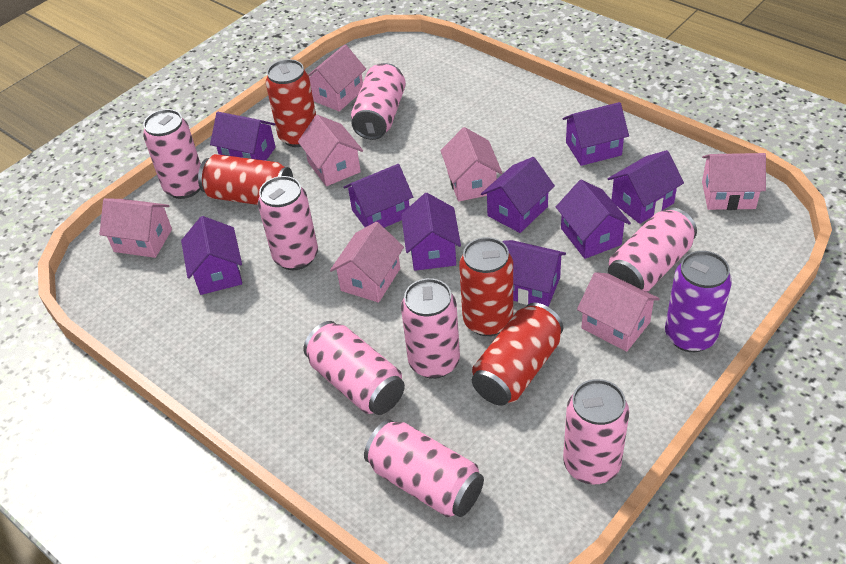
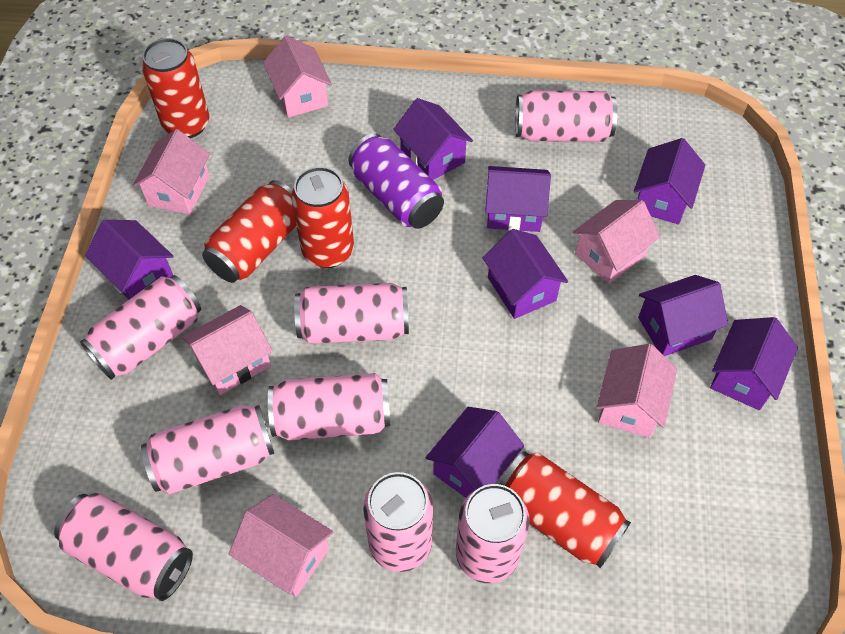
pink house: 7 -> 6
purple house: 9 -> 8

